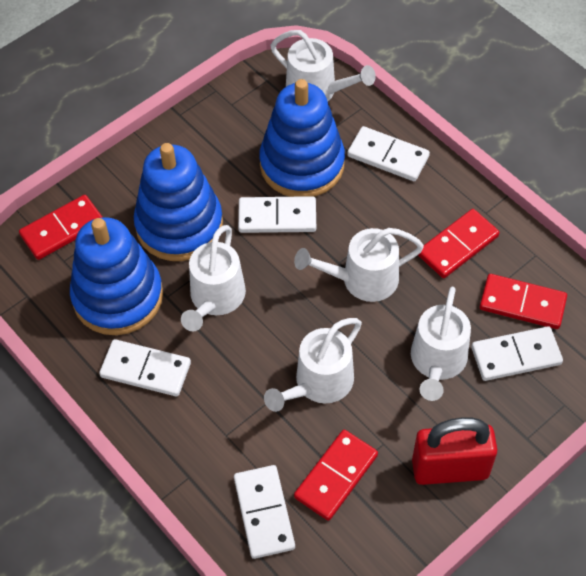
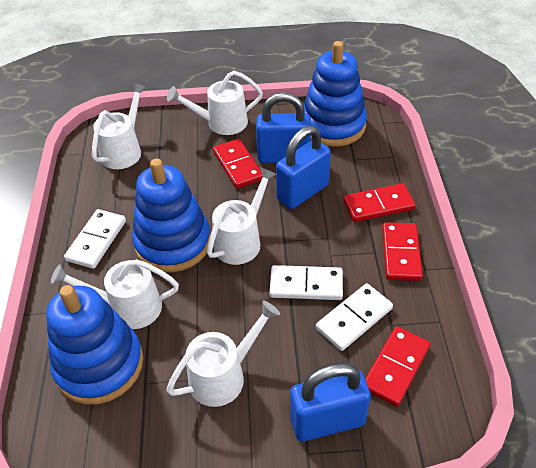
blue padlock: 0 -> 3
red padlock: 1 -> 0
white domino: 5 -> 3

